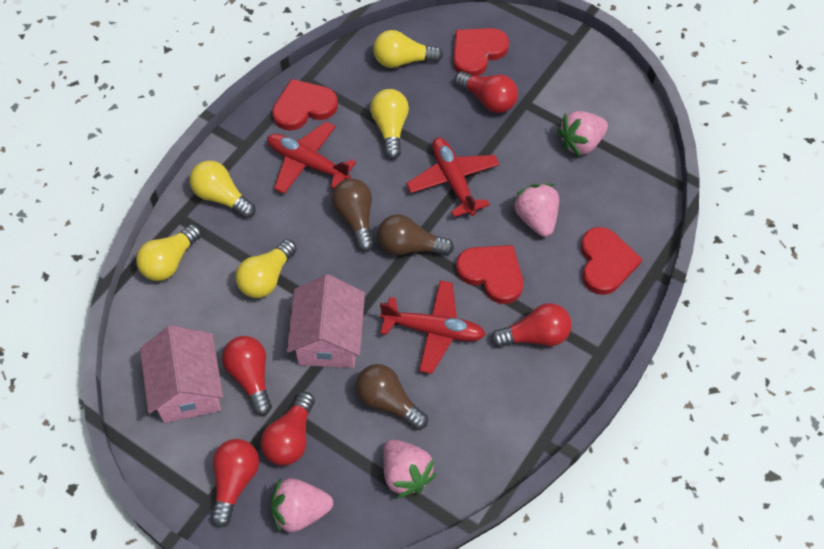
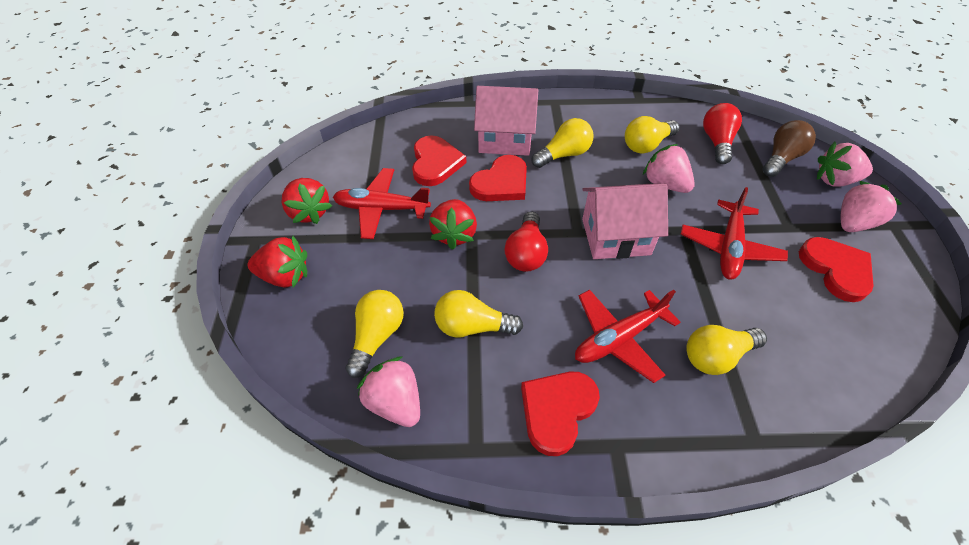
brown light bulb: 3 -> 1
red light bulb: 5 -> 2
red strawberry: 0 -> 3

